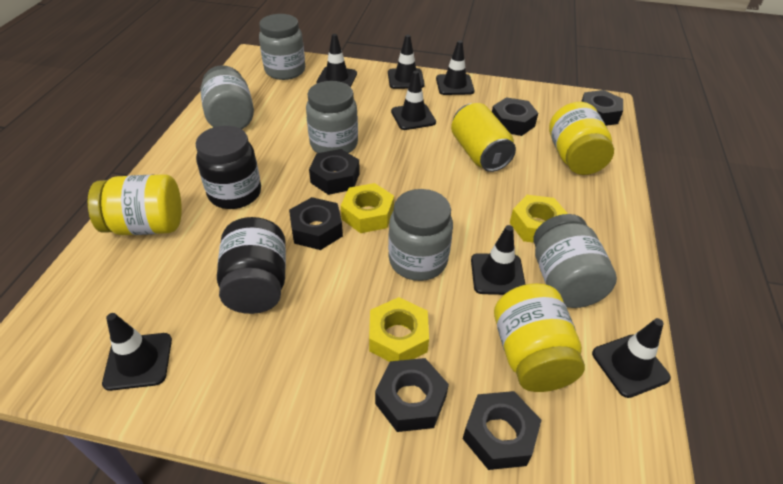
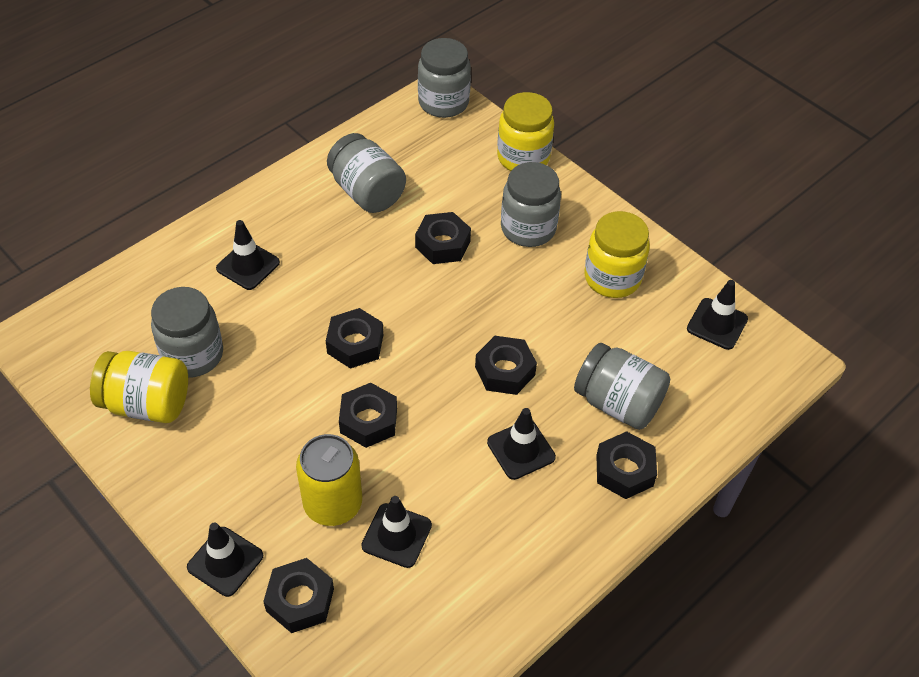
black jar: 2 -> 0
black traffic cone: 7 -> 5
yellow nut: 3 -> 0

